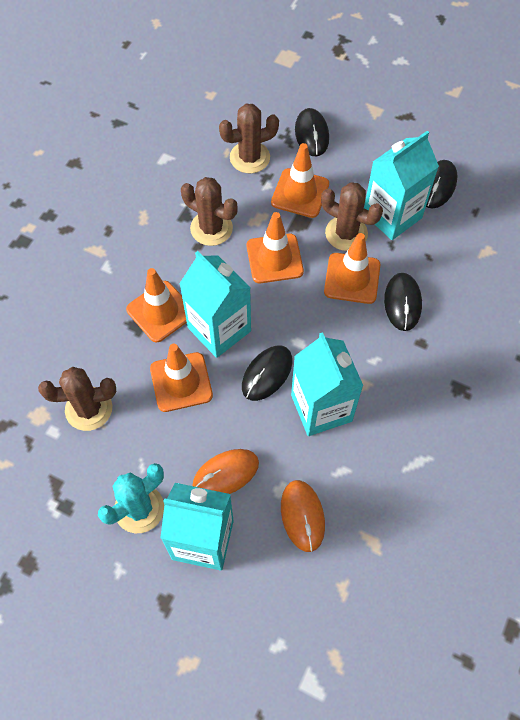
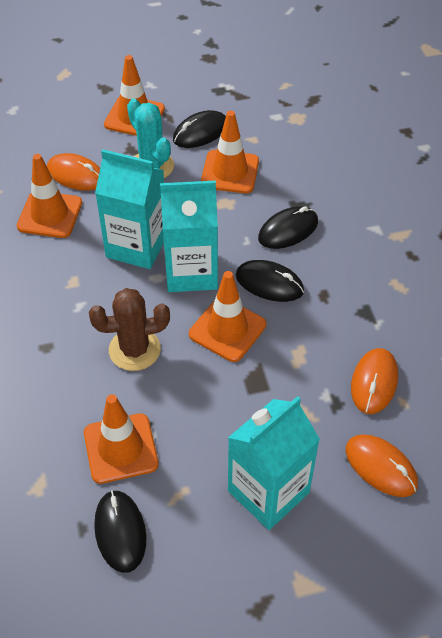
brown cactus: 4 -> 1
orange mouse: 2 -> 3
turquoise carton: 4 -> 3

